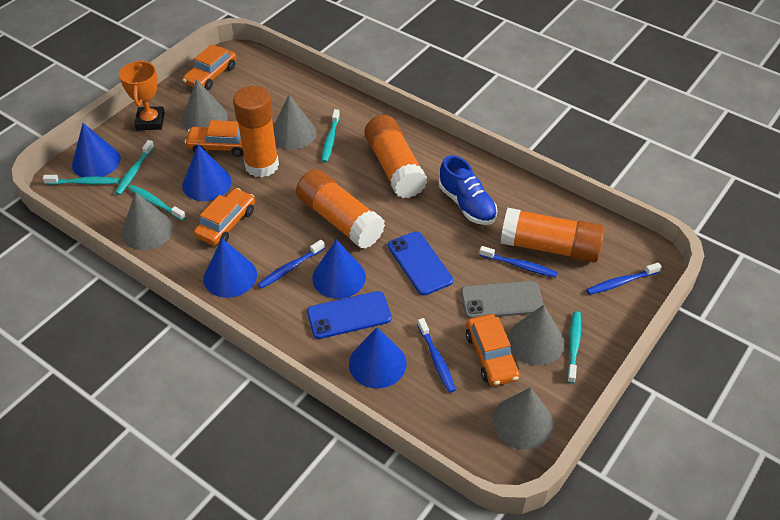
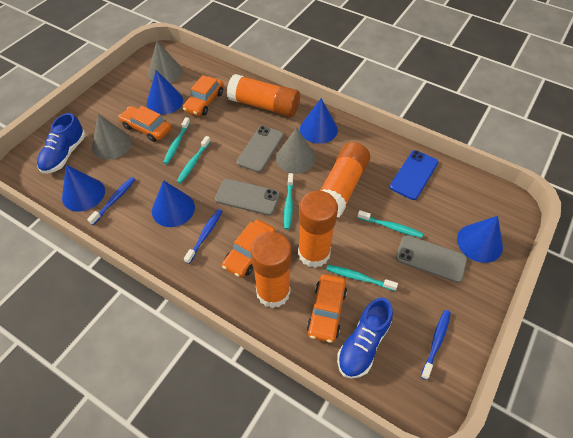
blue phone: 2 -> 1
blue shoe: 1 -> 2
blue toothbrush: 4 -> 3
grey cone: 5 -> 3
grey phone: 1 -> 3
orange trophy: 1 -> 0

